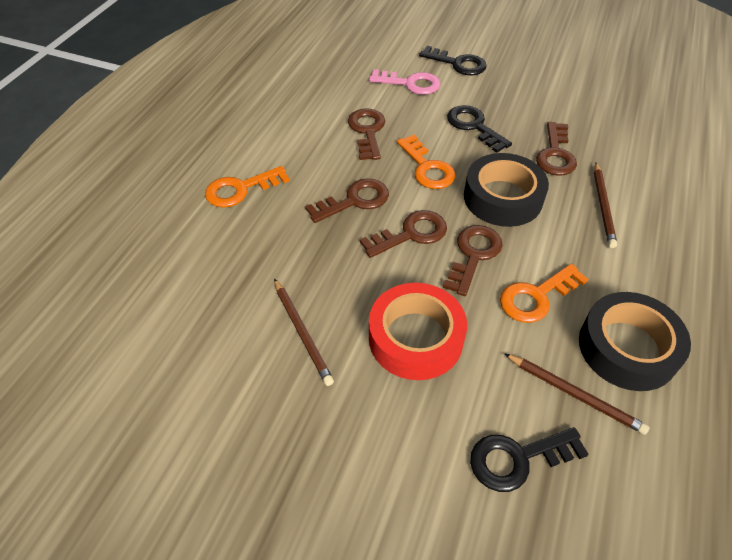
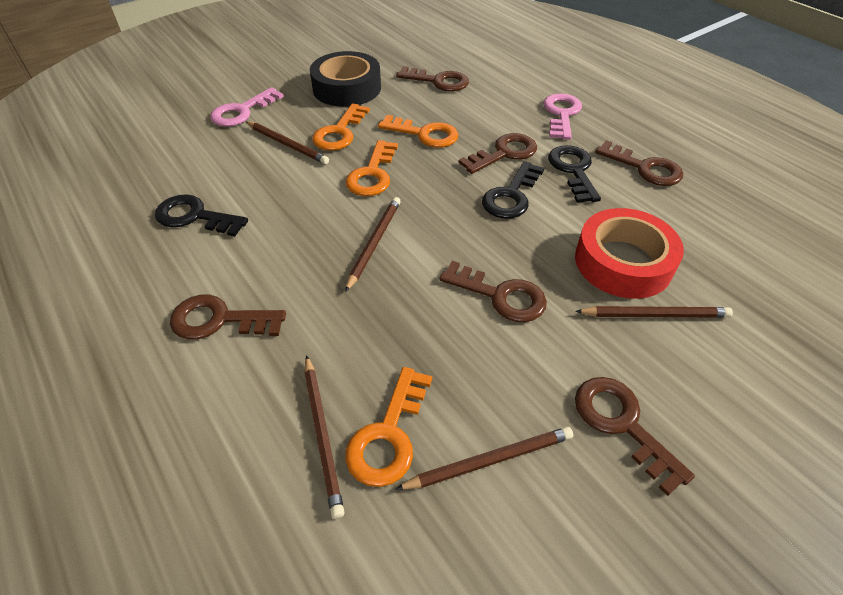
black tape: 2 -> 1
brown key: 5 -> 6
brown pencil: 3 -> 5
orange key: 3 -> 4
pink key: 1 -> 2

